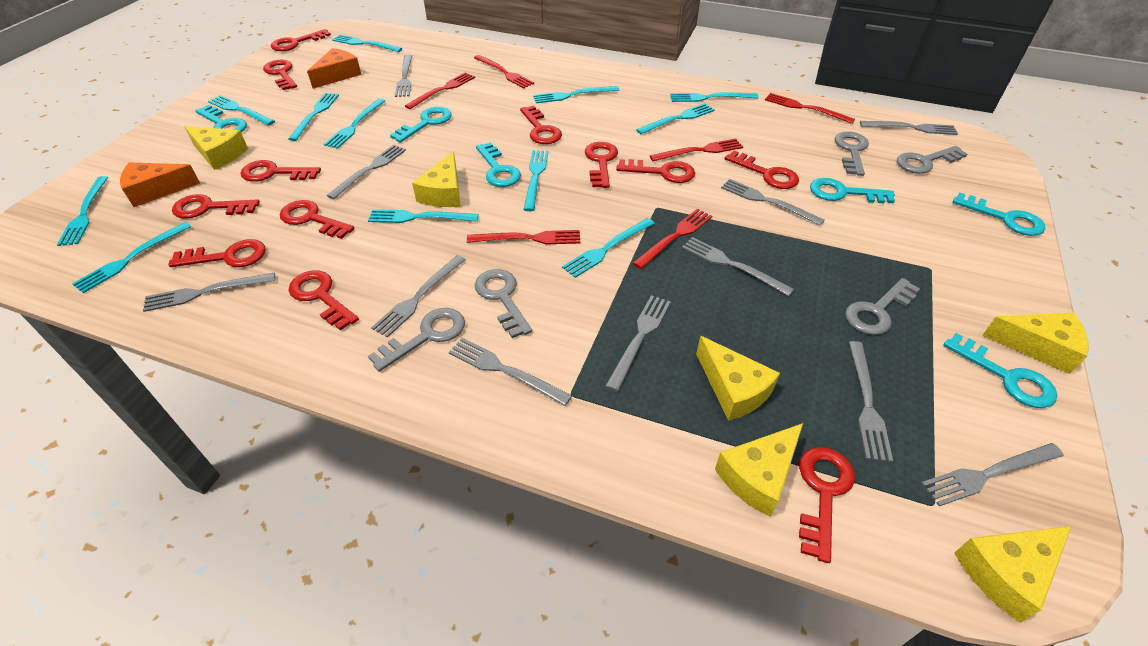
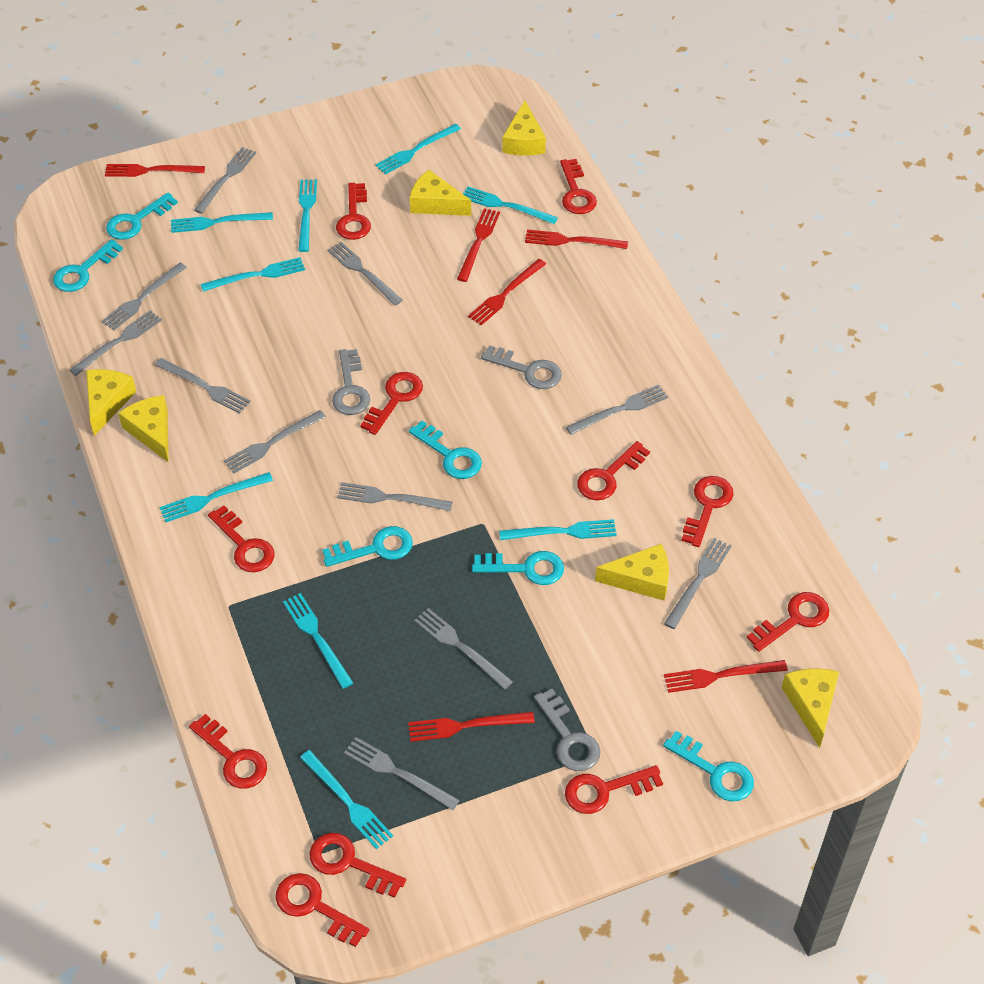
grey key: 5 -> 3
orange cheese: 2 -> 0
red key: 12 -> 11
turquoise fork: 12 -> 9

